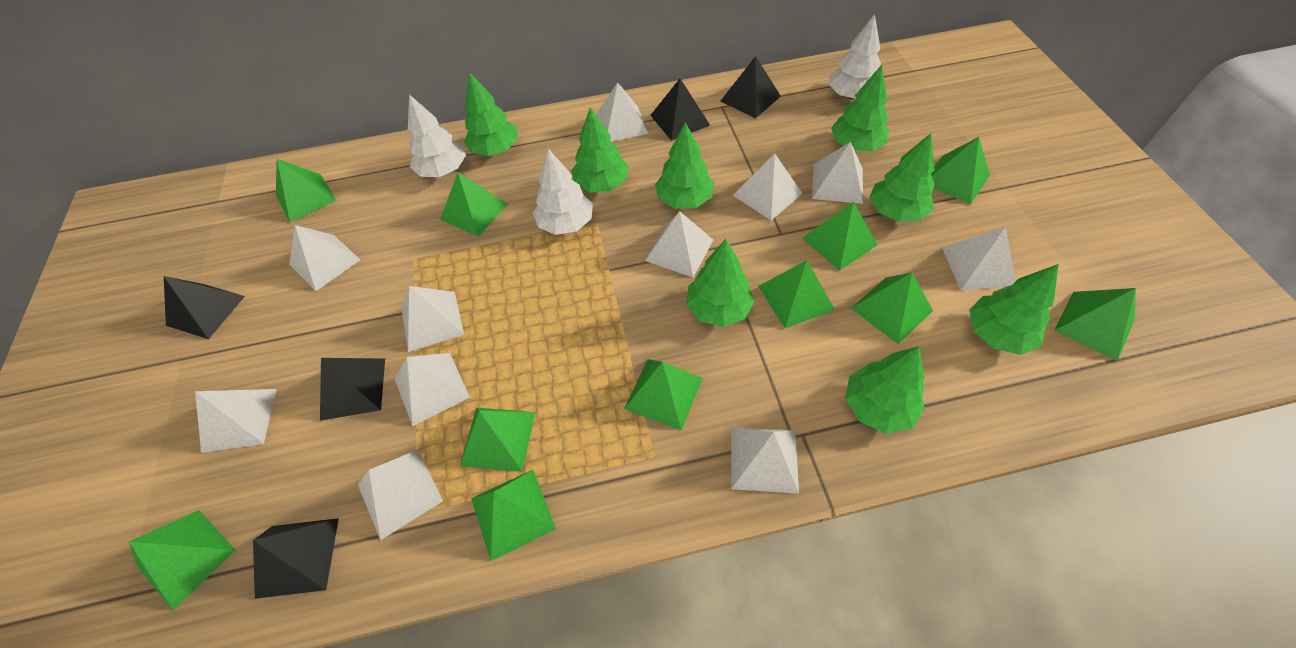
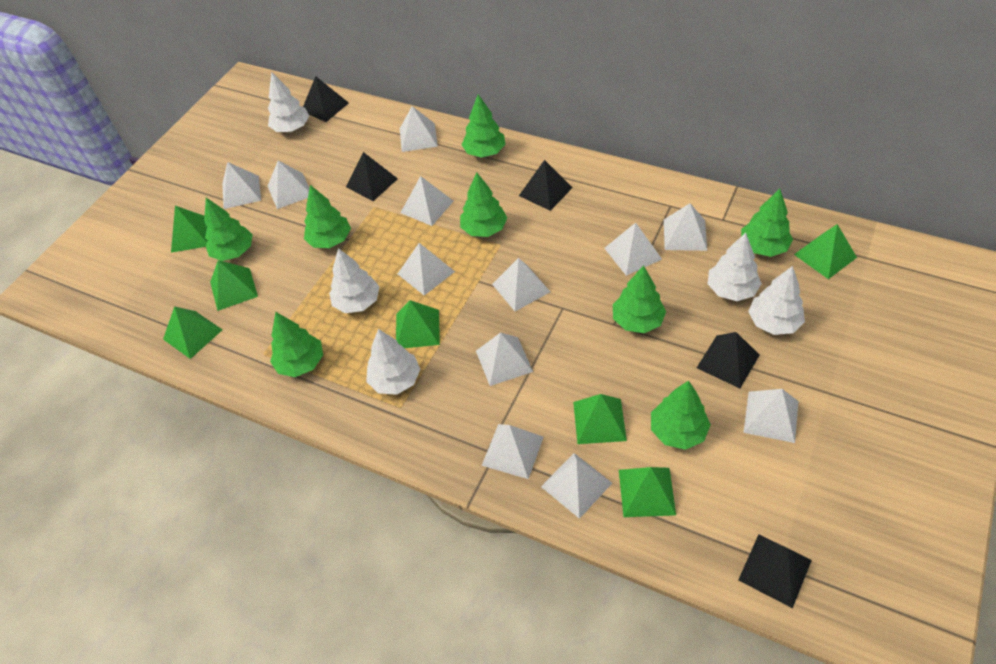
green pyramid: 11 -> 7
white pyramid: 11 -> 12
white tree: 3 -> 5

